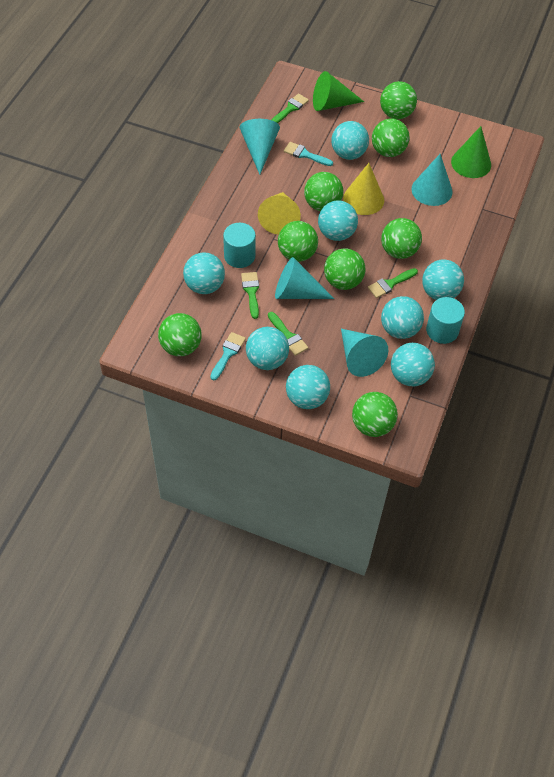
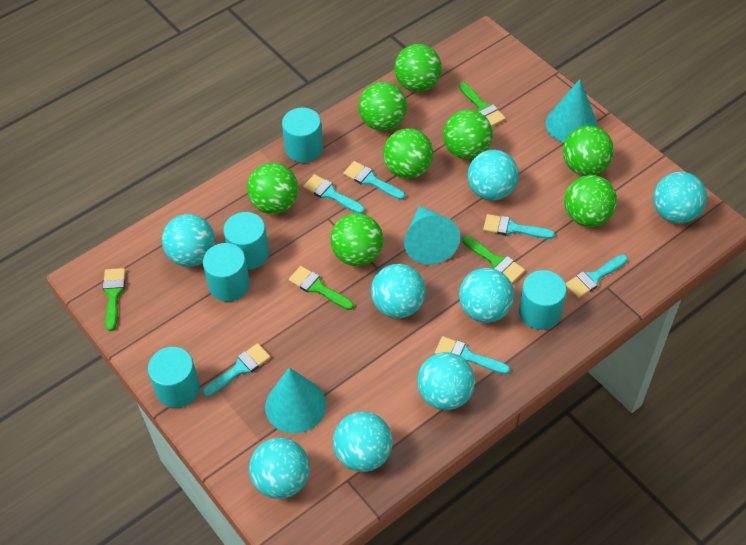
green cone: 2 -> 0
turquoise brush: 2 -> 6
turquoise cone: 4 -> 3
turquoise cylinder: 2 -> 5
yellow cone: 2 -> 0

